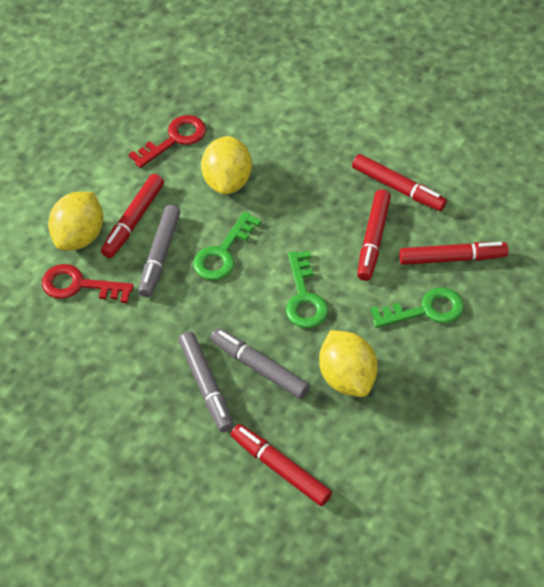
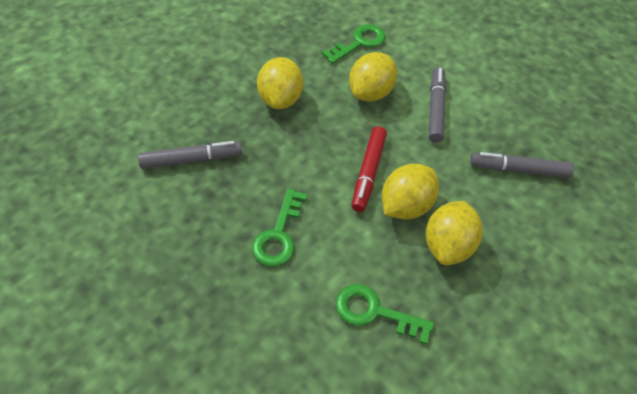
red key: 2 -> 0
red marker: 5 -> 1
yellow lemon: 3 -> 4

